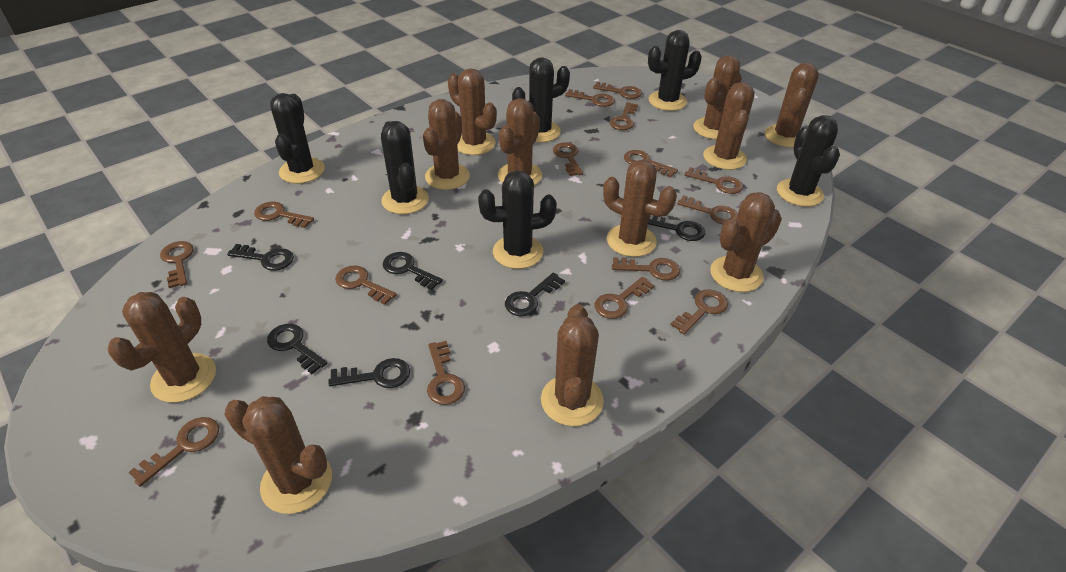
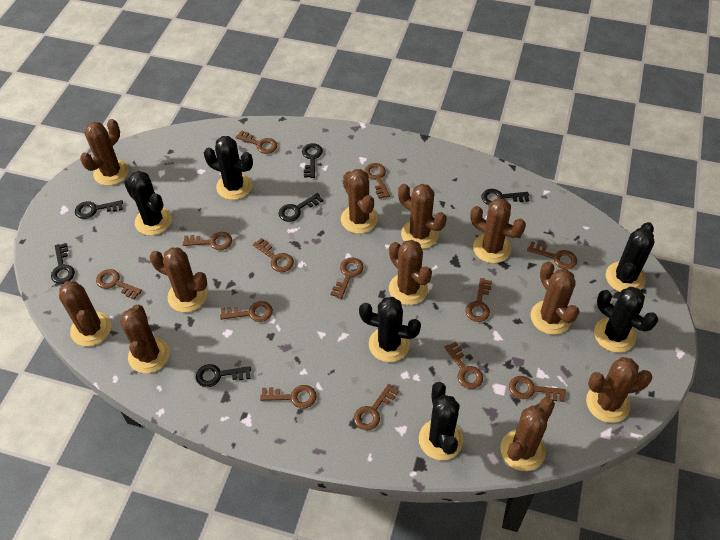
brown key: 15 -> 13

